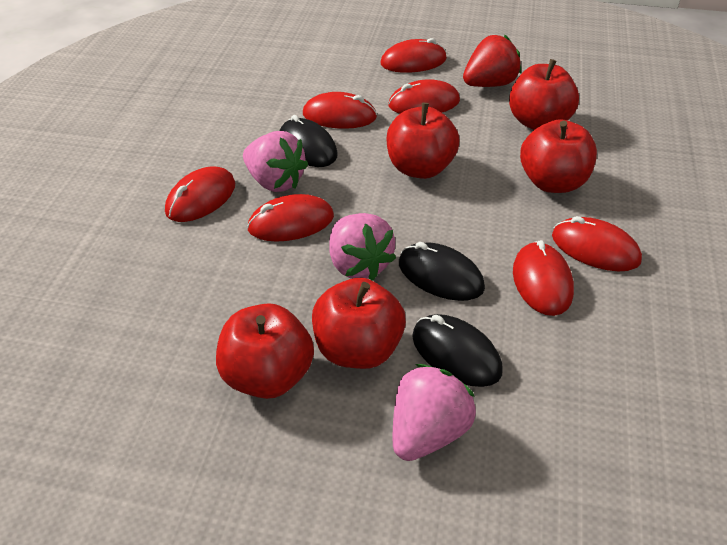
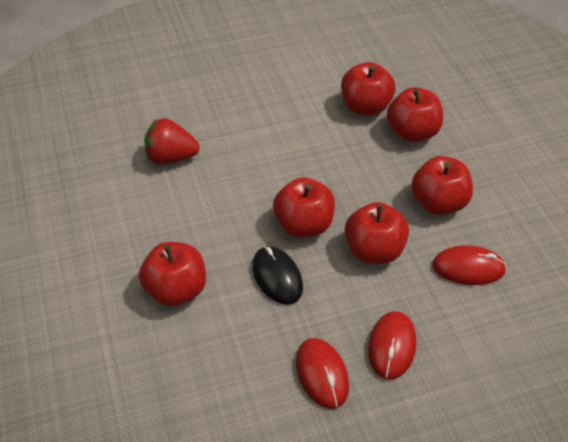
black mouse: 3 -> 1
pink strawberry: 3 -> 0
red apple: 5 -> 6
red mouse: 7 -> 3

